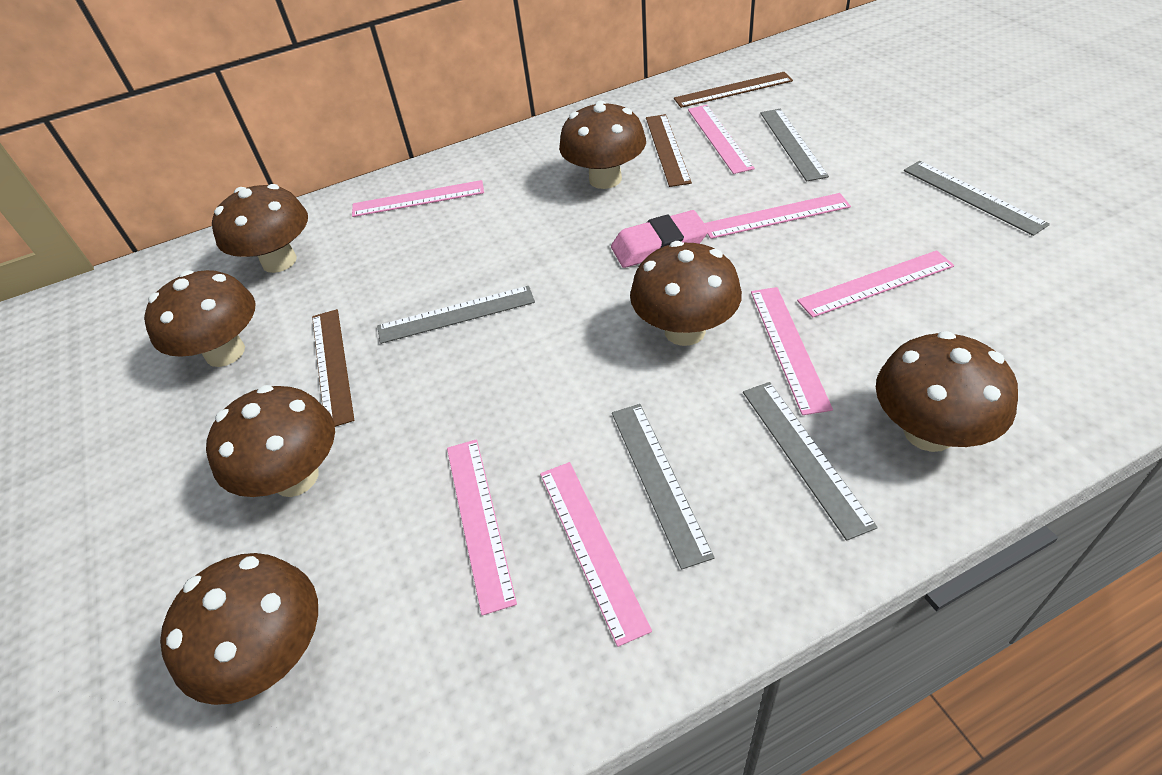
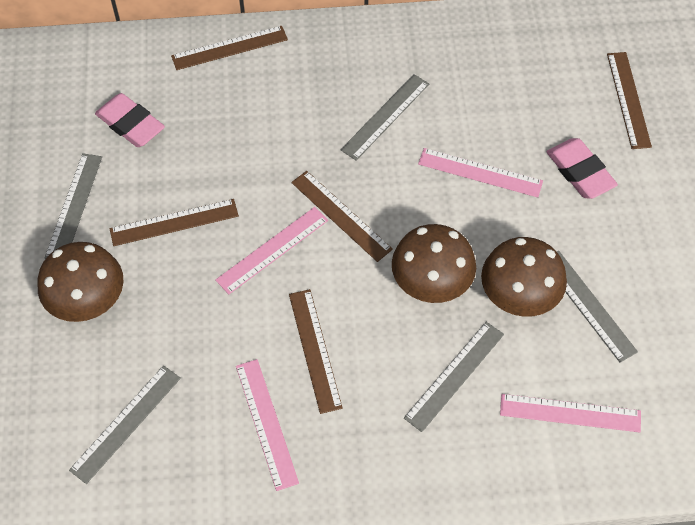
brown mushroom: 7 -> 3
brown ruler: 3 -> 5
pink eraser: 1 -> 2
pink ruler: 7 -> 4

